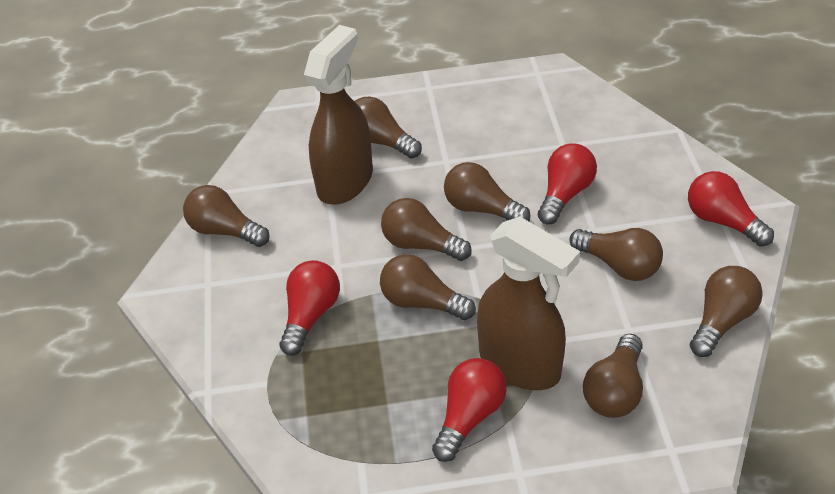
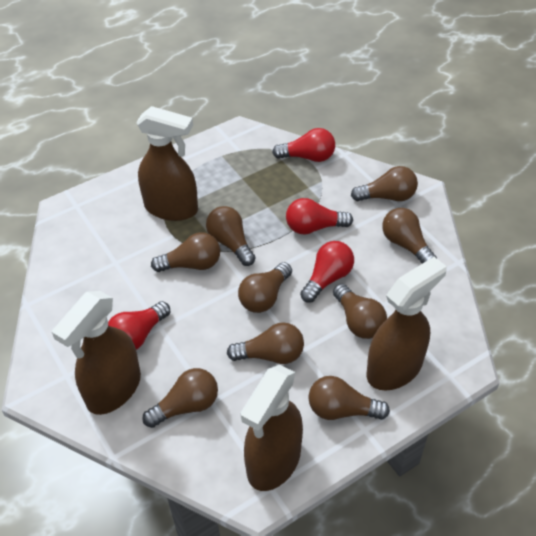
brown light bulb: 8 -> 9
brown spray bottle: 2 -> 4

